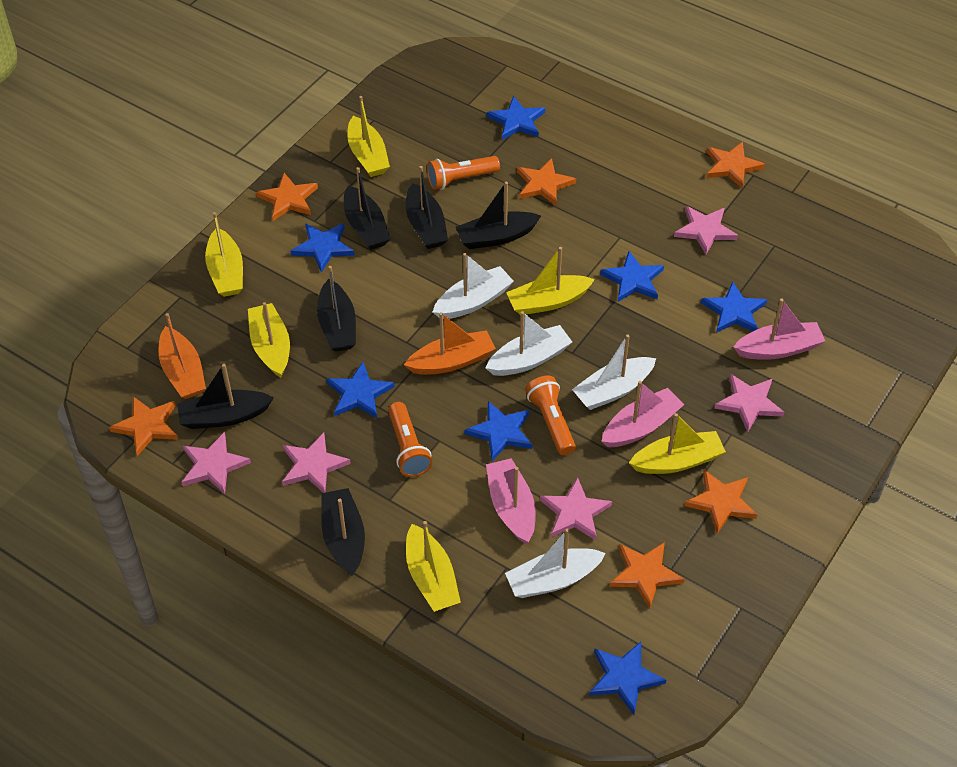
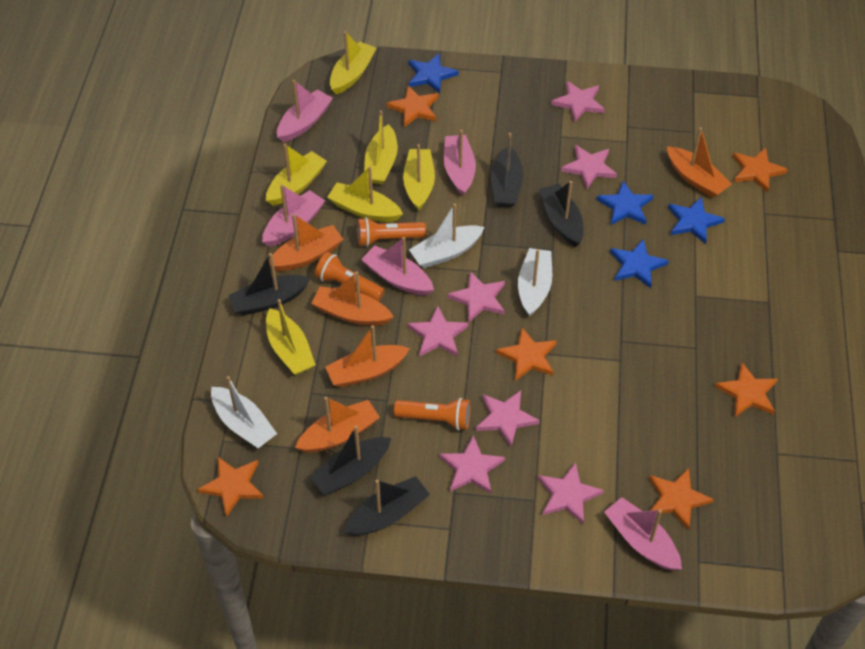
black boat: 6 -> 5
blue star: 7 -> 4
orange boat: 2 -> 5
pink boat: 3 -> 5
pink star: 5 -> 7
white boat: 4 -> 3

